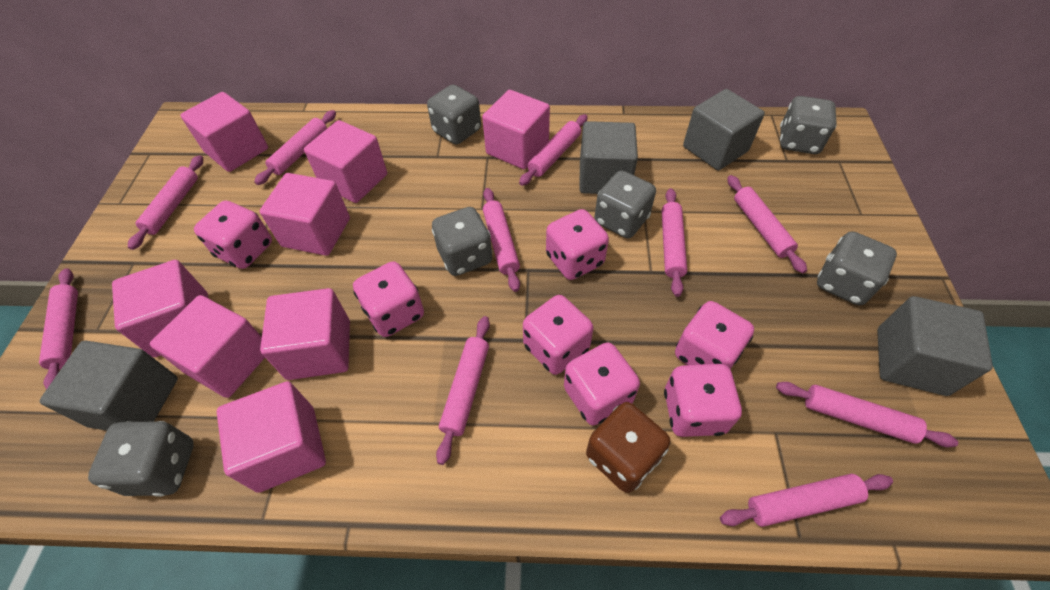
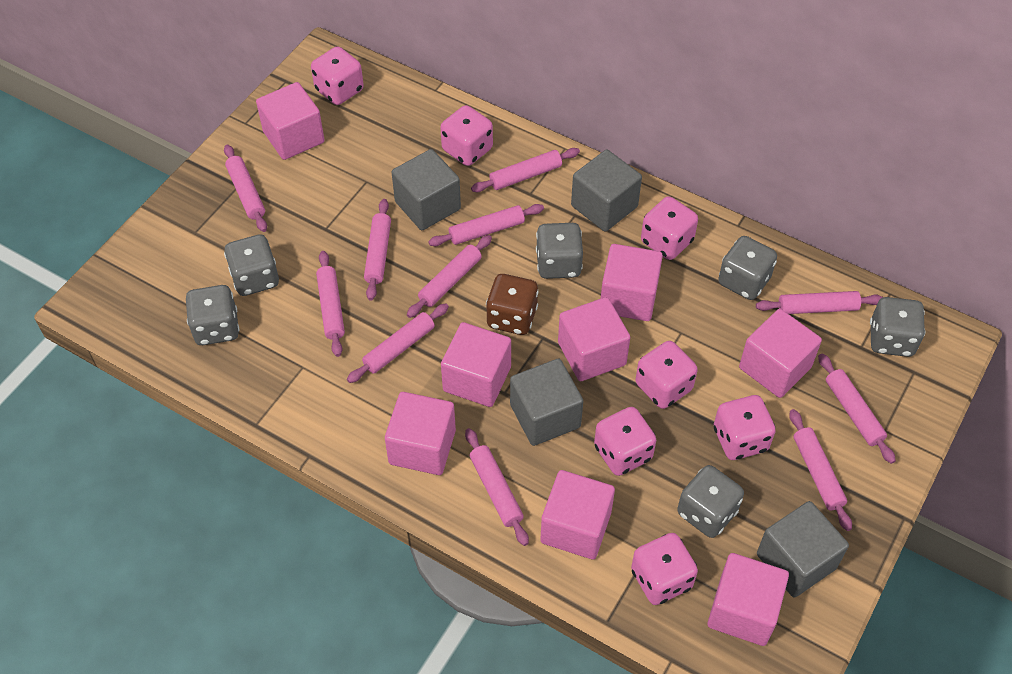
pink rolling pin: 10 -> 11

